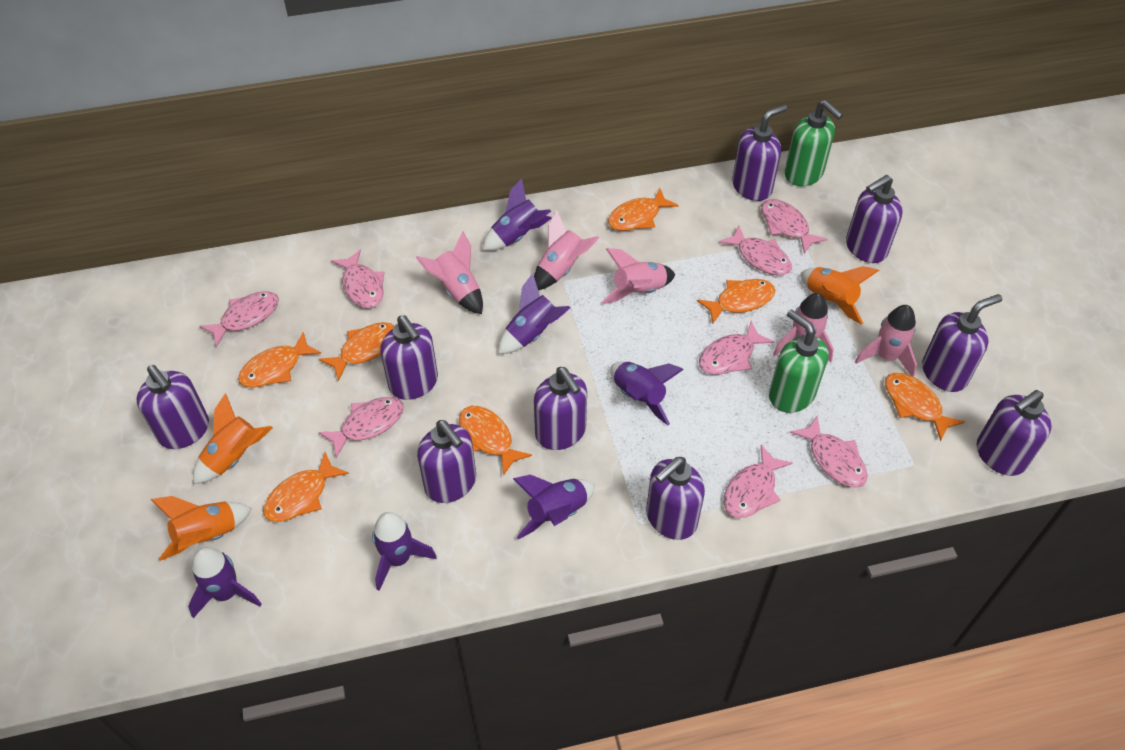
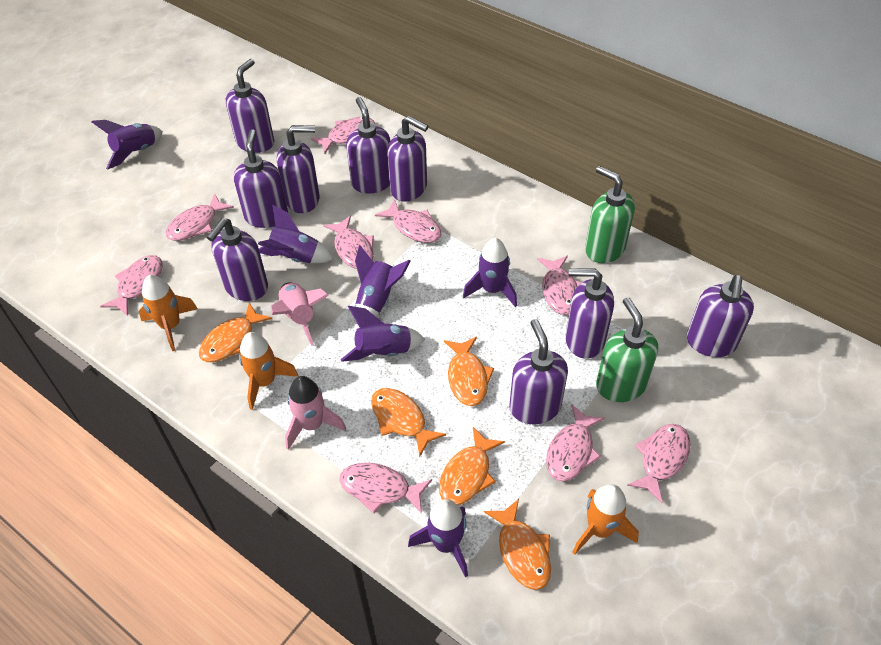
orange fish: 7 -> 5
pink fish: 8 -> 9
pink rocket: 5 -> 2

